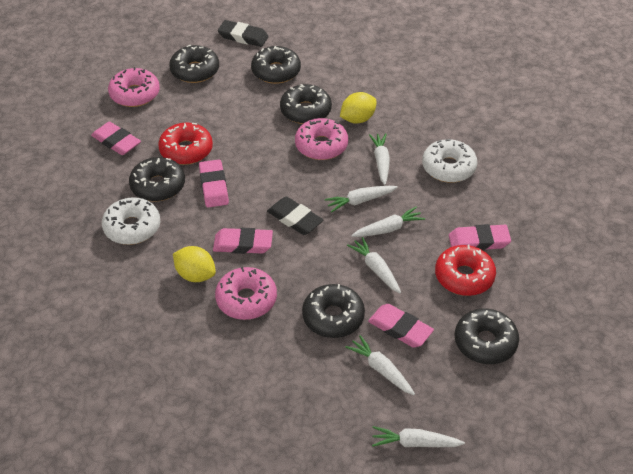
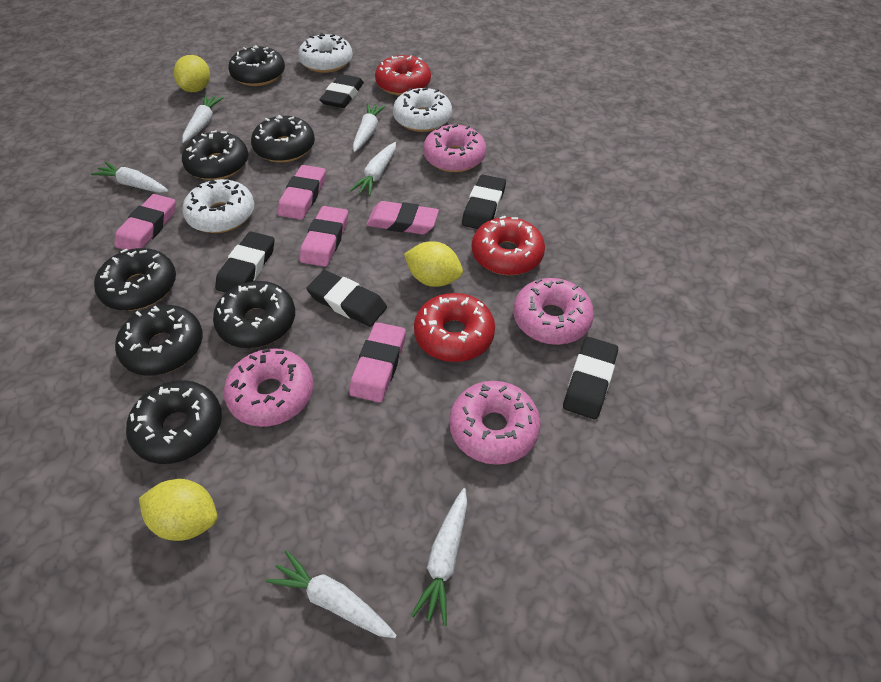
black donut: 6 -> 7
black eraser: 2 -> 5
pink donut: 3 -> 4
red donut: 2 -> 3
white donut: 2 -> 3
yellow lemon: 2 -> 3

